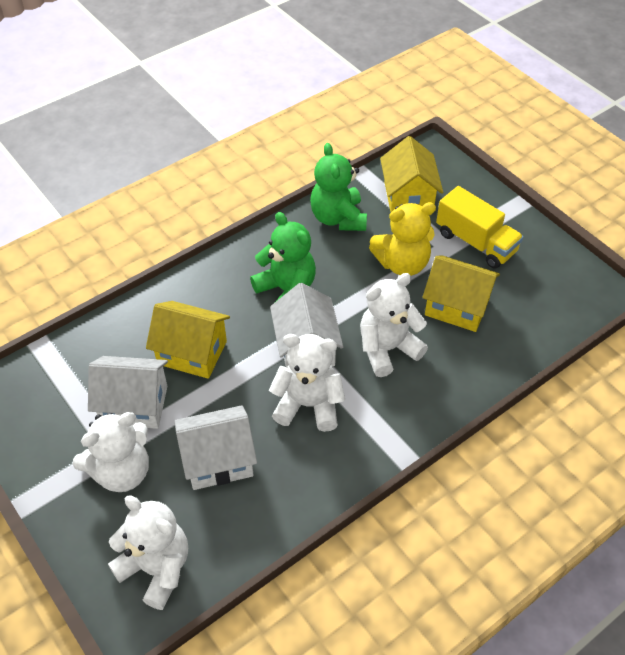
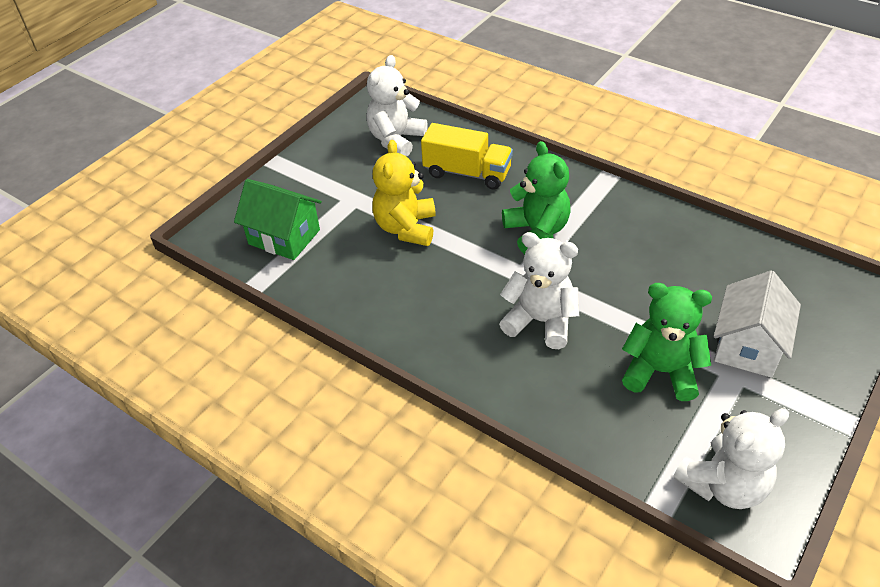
green house: 0 -> 1
white house: 3 -> 1
white teddy bear: 4 -> 3
yellow house: 3 -> 0

